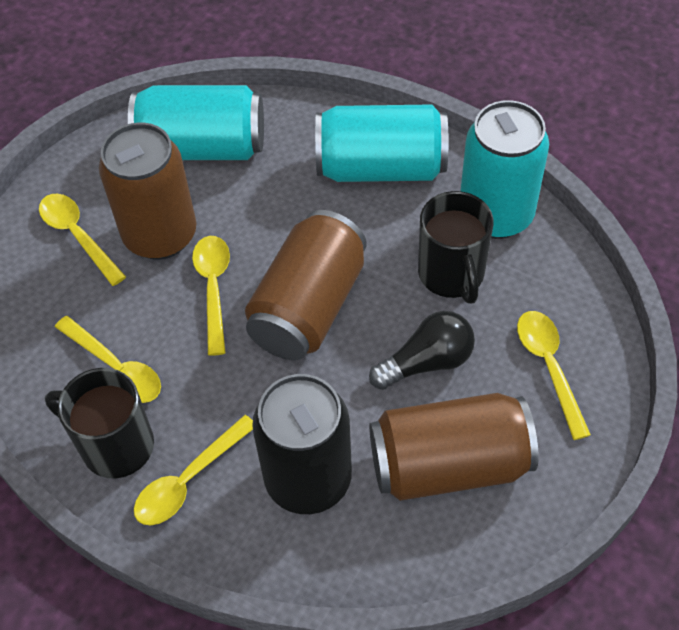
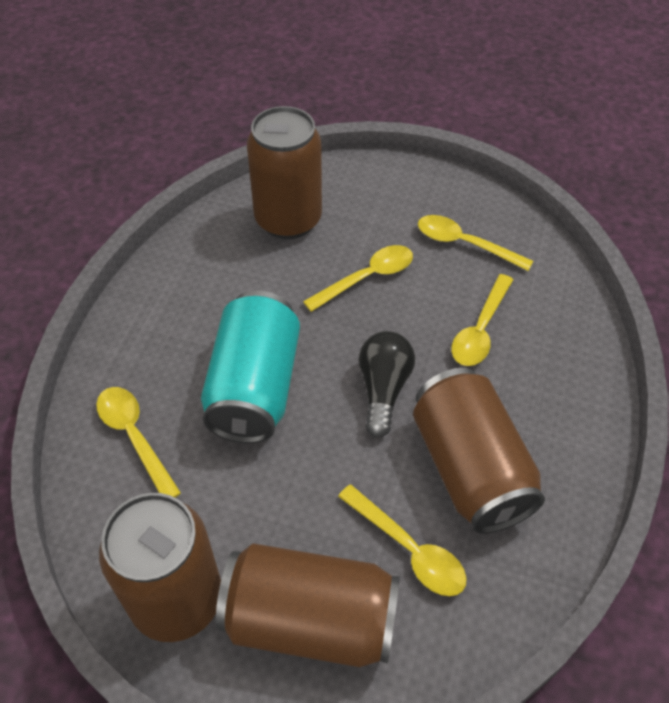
black can: 1 -> 0
black mug: 2 -> 0
brown can: 3 -> 4
turquoise can: 3 -> 1

